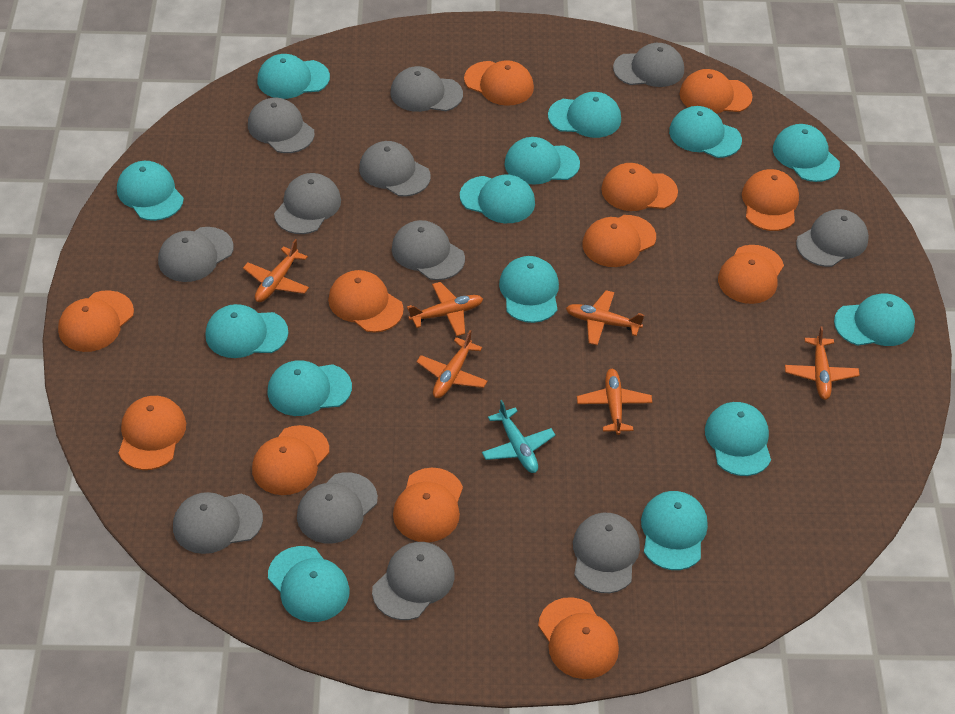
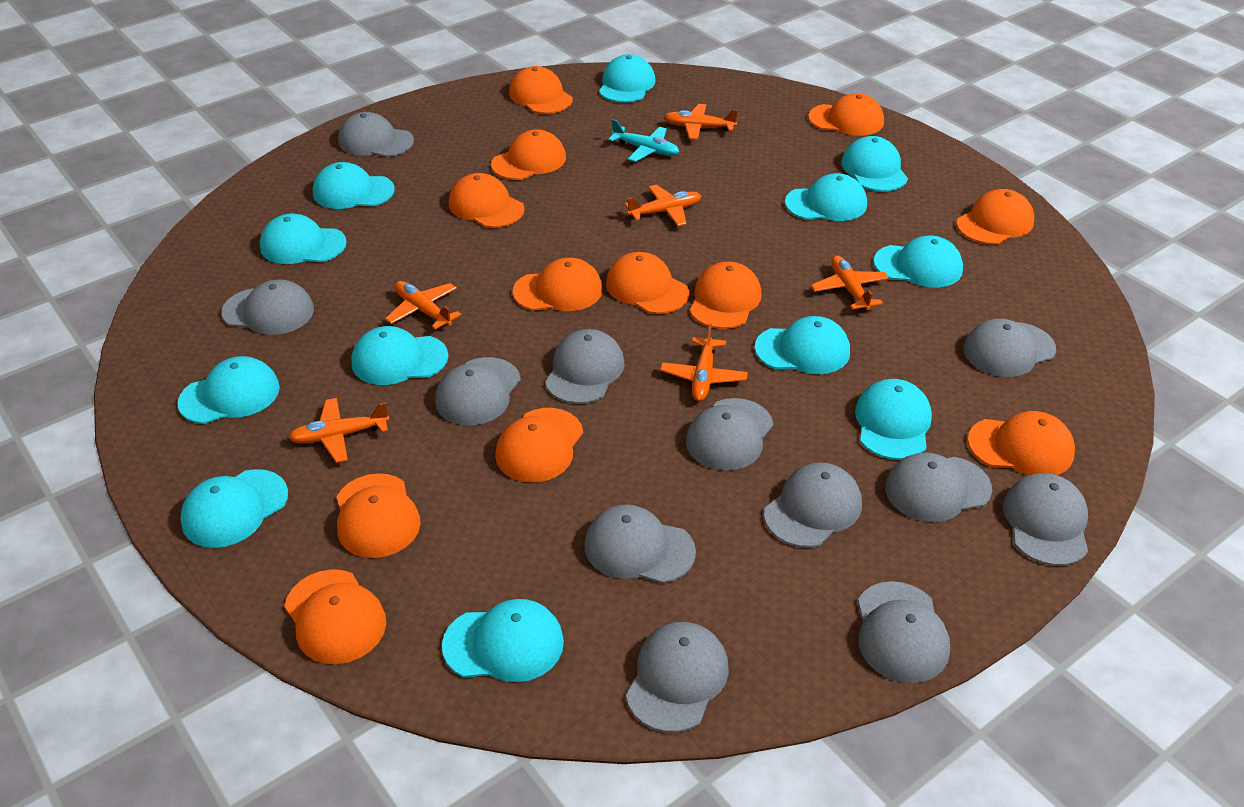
turquoise cap: 14 -> 12

